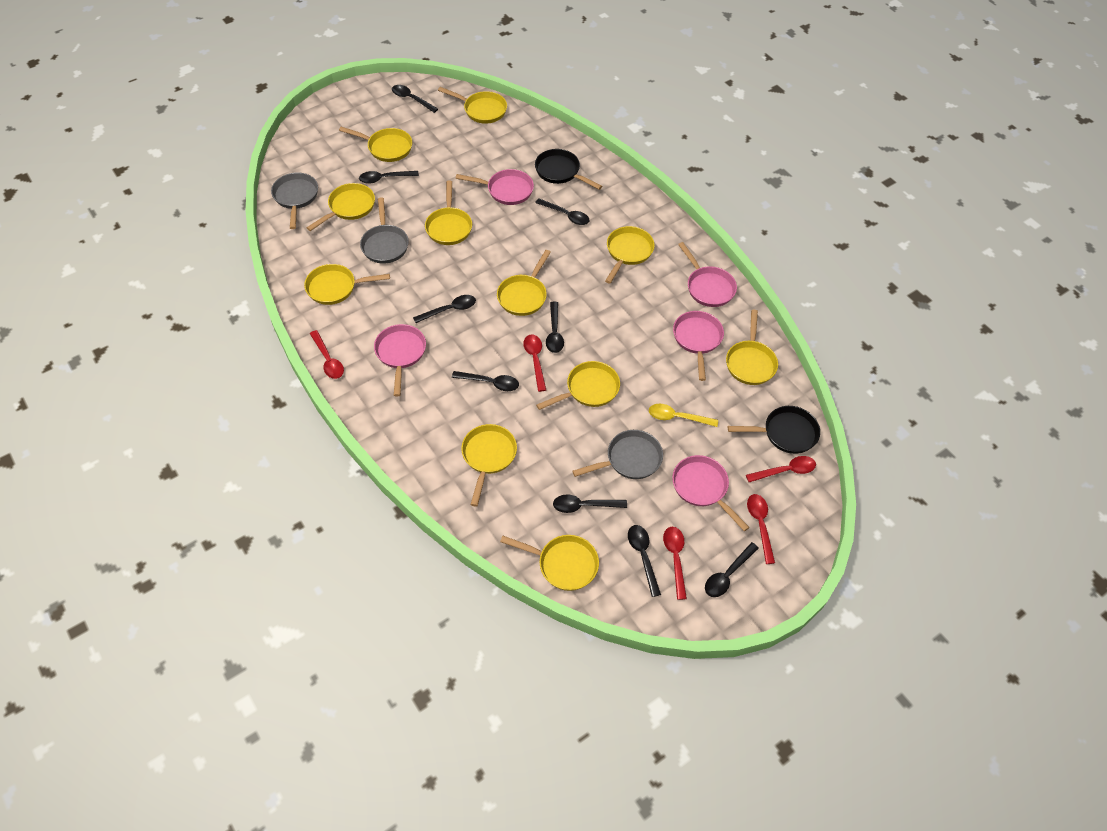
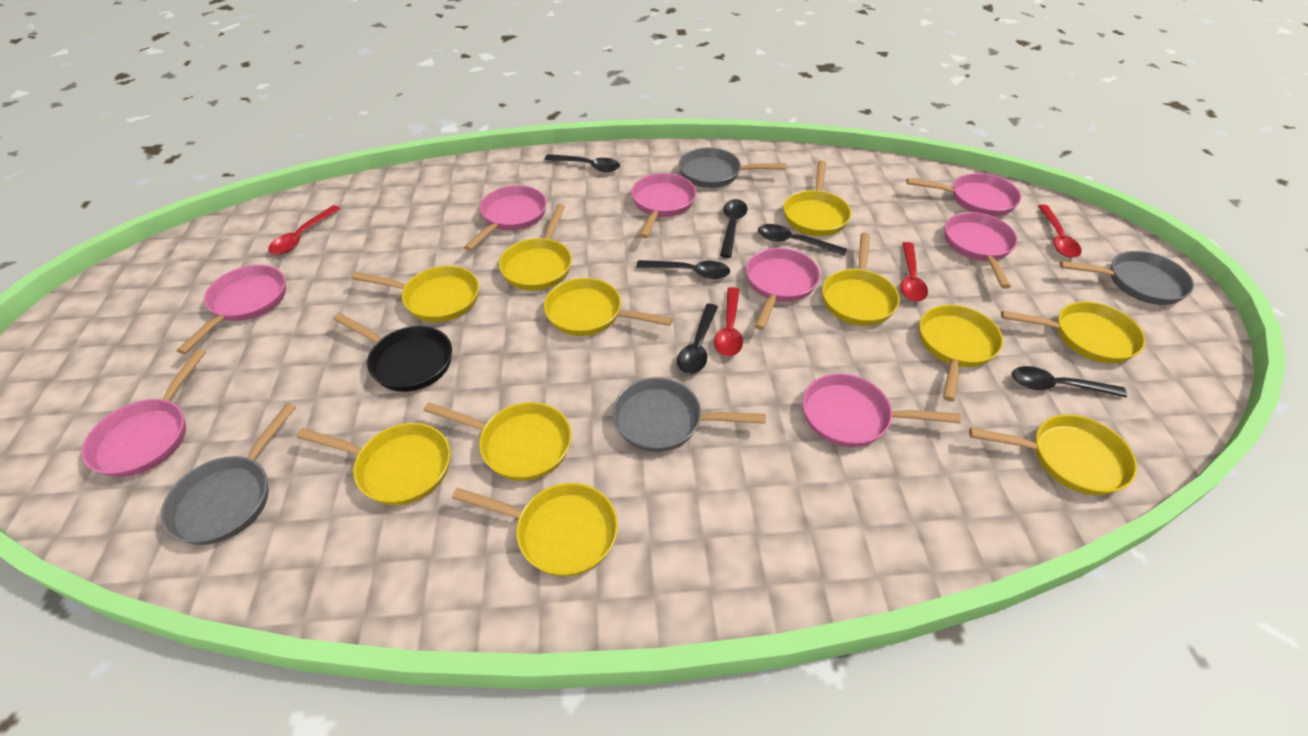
black pan: 2 -> 1
black spoon: 9 -> 6
grey pan: 3 -> 4
pink pan: 5 -> 8
red spoon: 5 -> 4
yellow spoon: 1 -> 0

